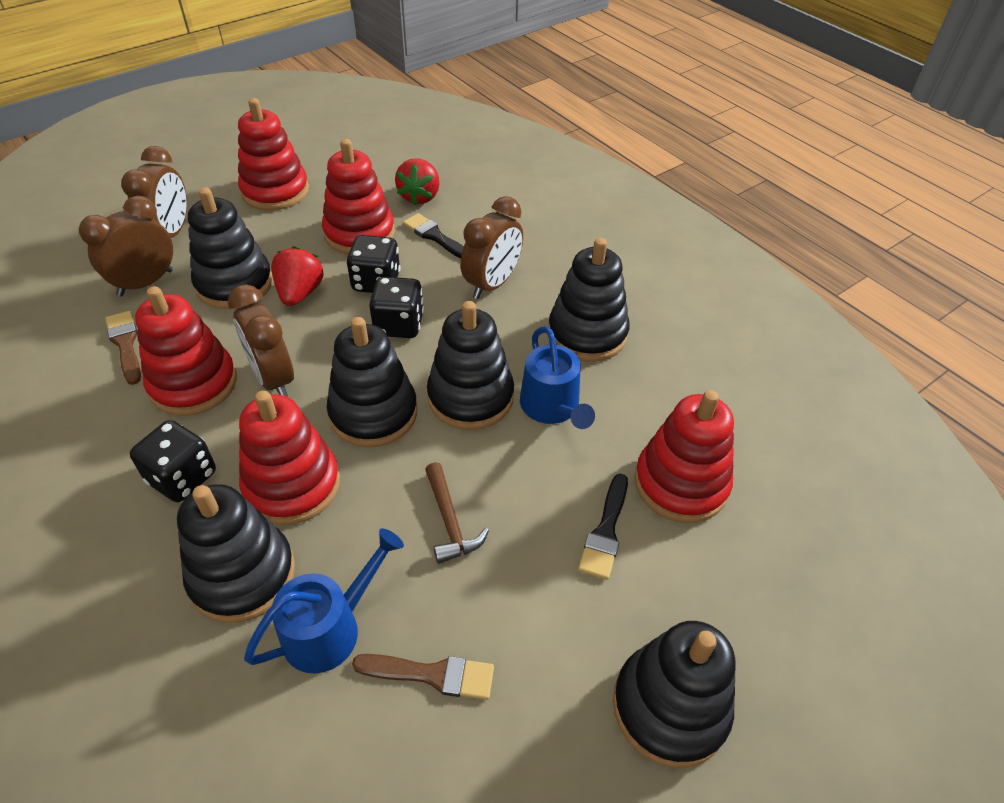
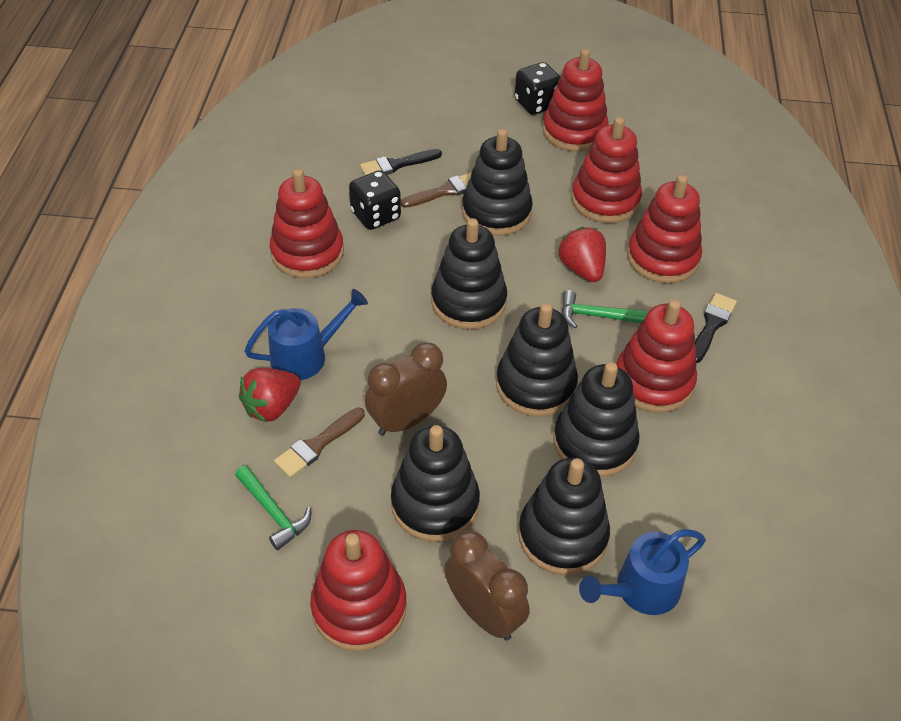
black dice: 3 -> 2
brown clock: 4 -> 2
brown hammer: 1 -> 0
green hammer: 0 -> 2
red stacking toy: 5 -> 6

